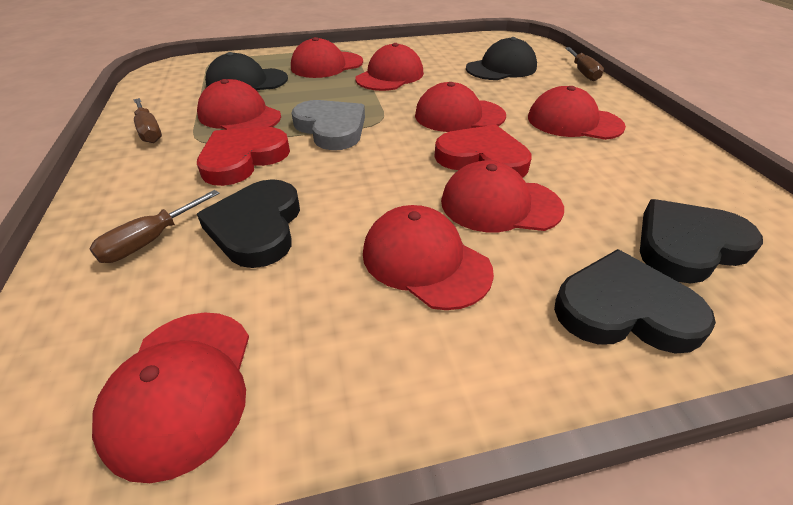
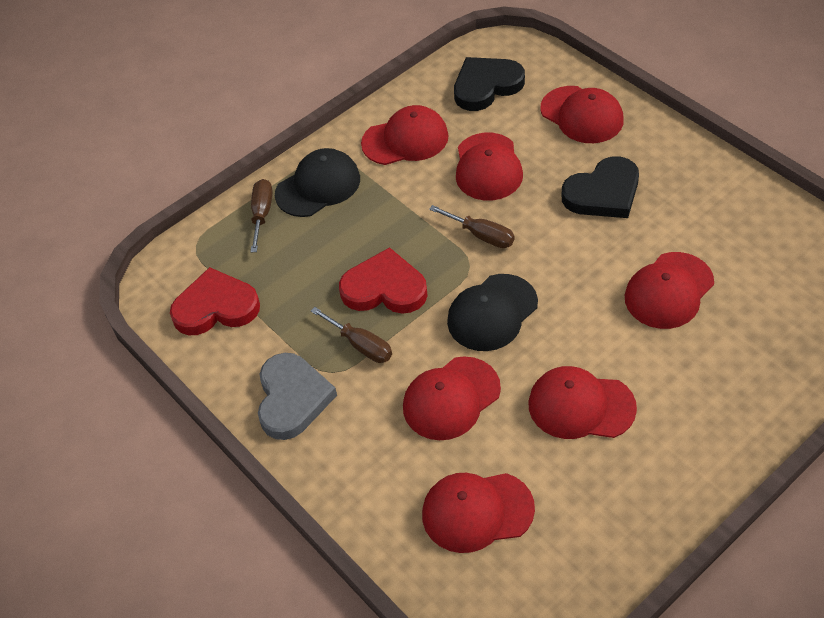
black heart: 3 -> 2
red cap: 8 -> 7

